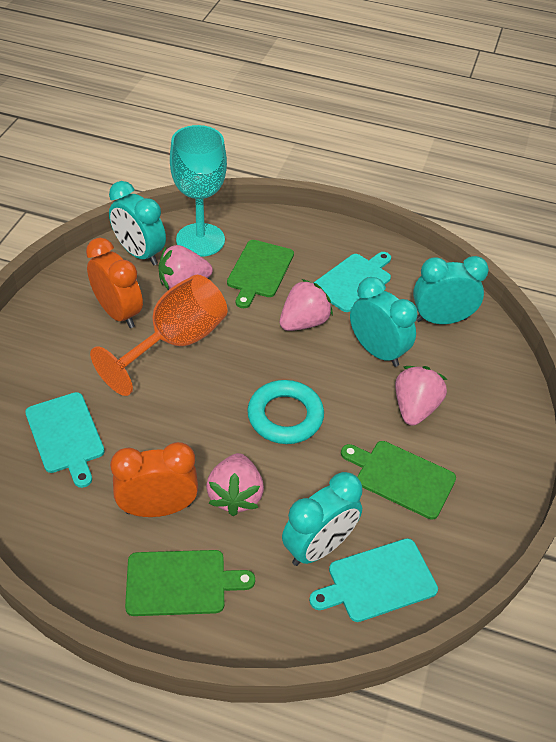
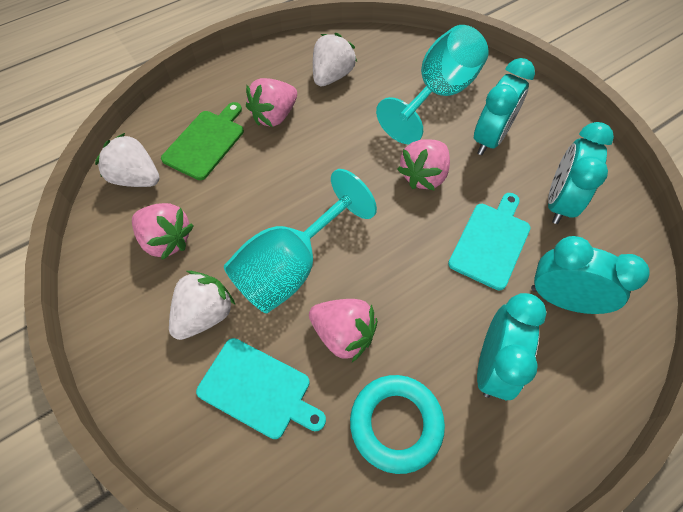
green cutting board: 3 -> 1
orange clock: 2 -> 0
orange goblet: 1 -> 0
turquoise cutting board: 3 -> 2
turquoise goblet: 1 -> 2
white strawberry: 0 -> 3

